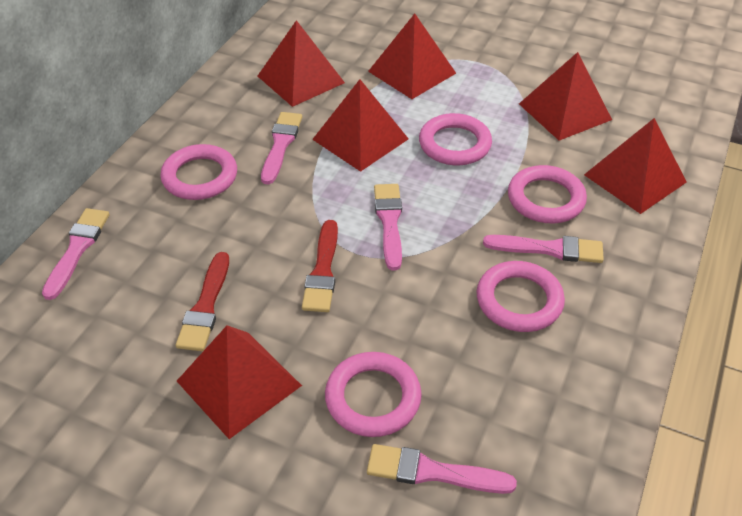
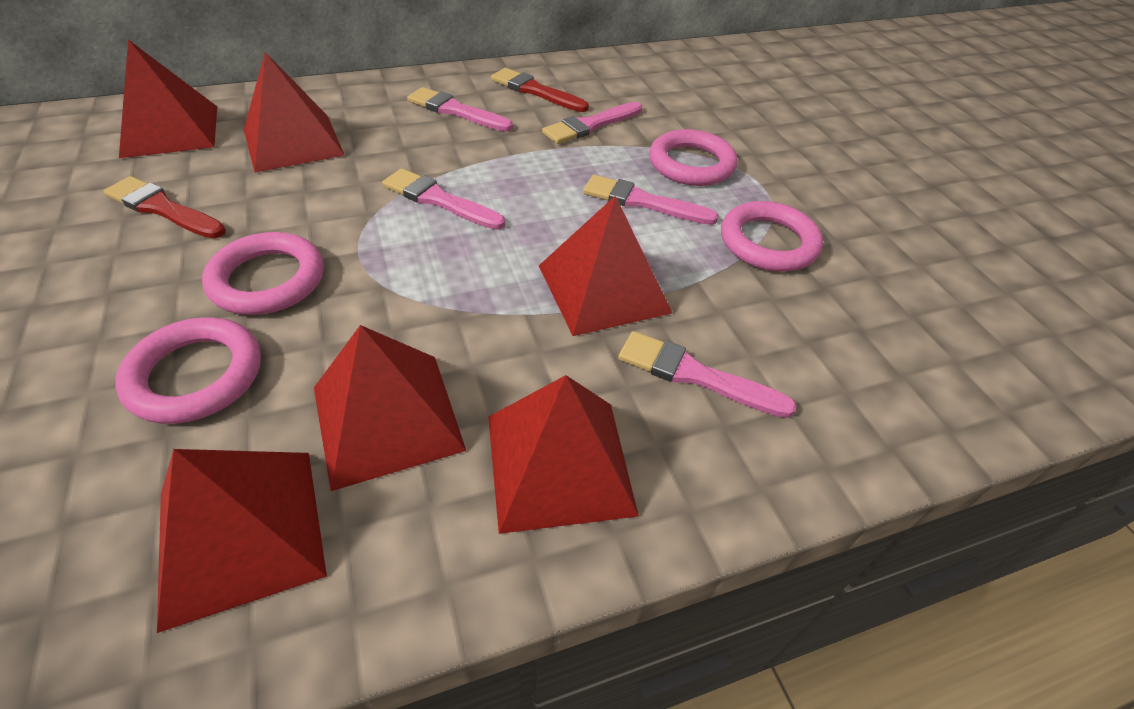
pink ring: 5 -> 4

